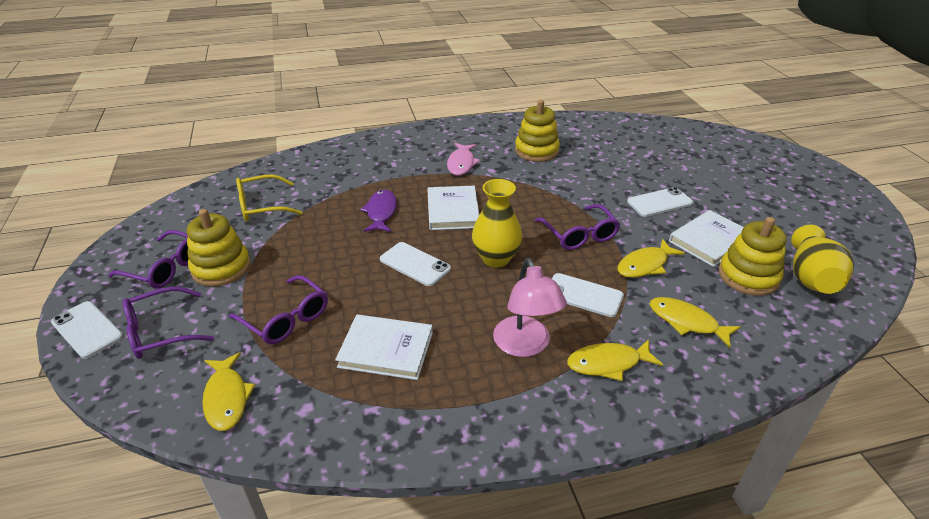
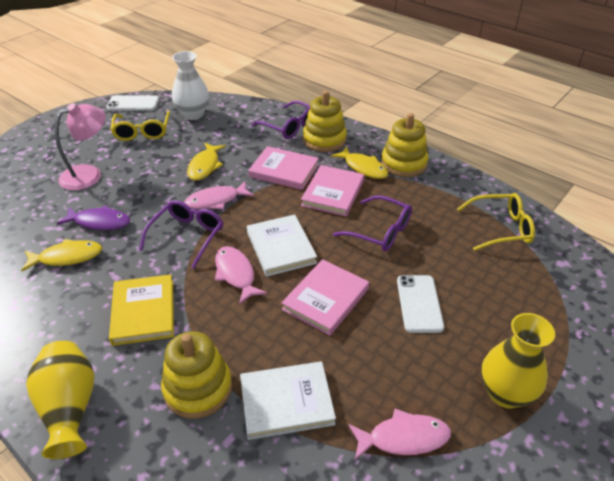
pink book: 0 -> 3
pink fish: 1 -> 3
purple glasses: 4 -> 3
white book: 3 -> 2
white phone: 4 -> 2
white vase: 0 -> 1
yellow book: 0 -> 1
yellow fish: 4 -> 3
yellow glasses: 1 -> 2

